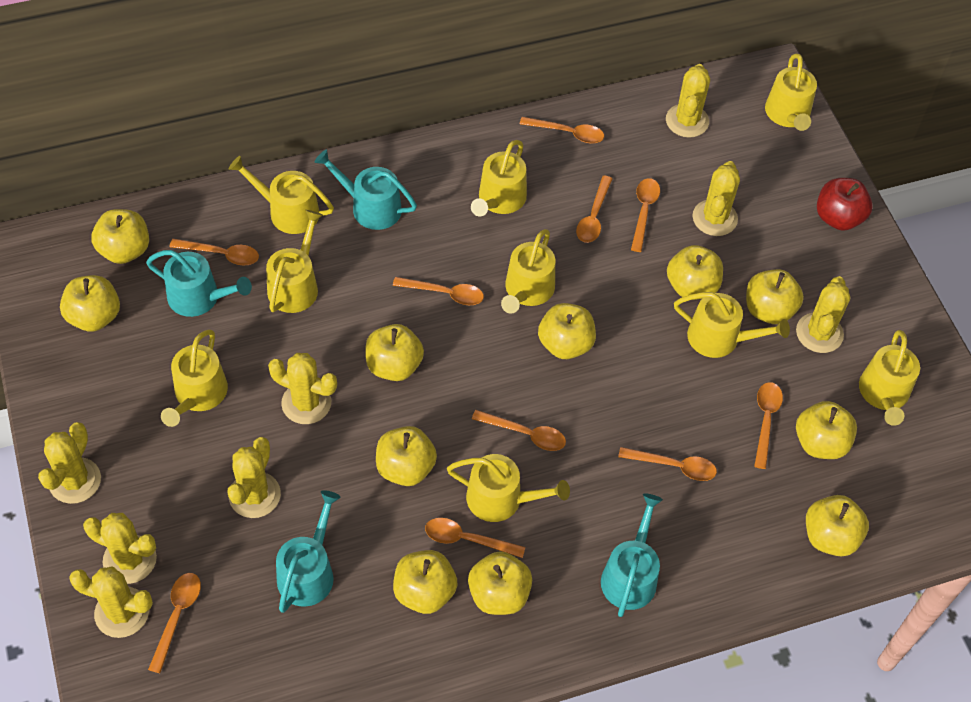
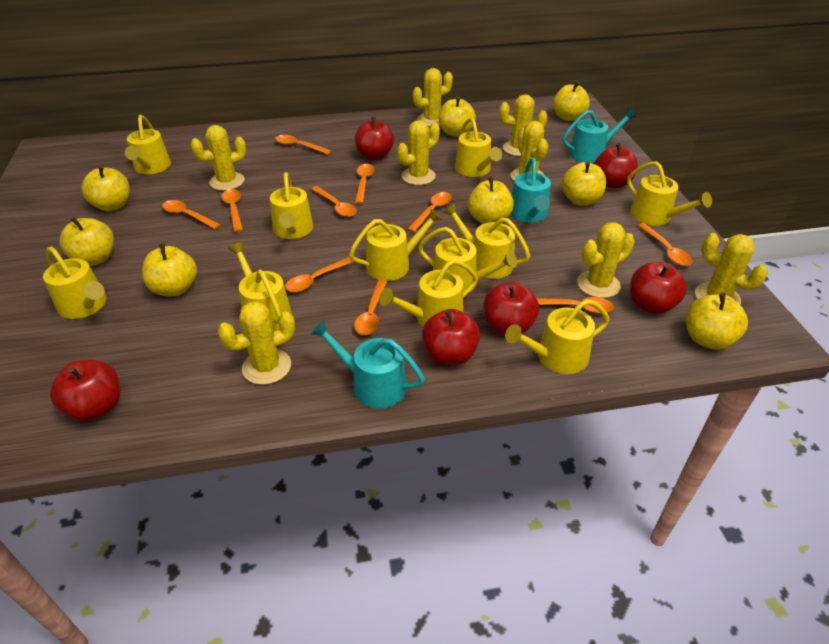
red apple: 1 -> 6
turquoise watering can: 4 -> 3
yellow apple: 11 -> 8
yellow watering can: 9 -> 11

